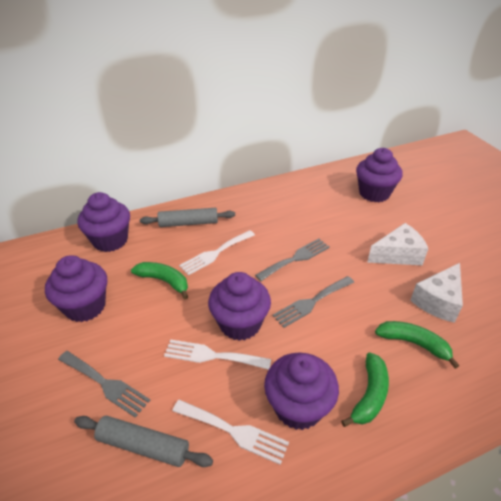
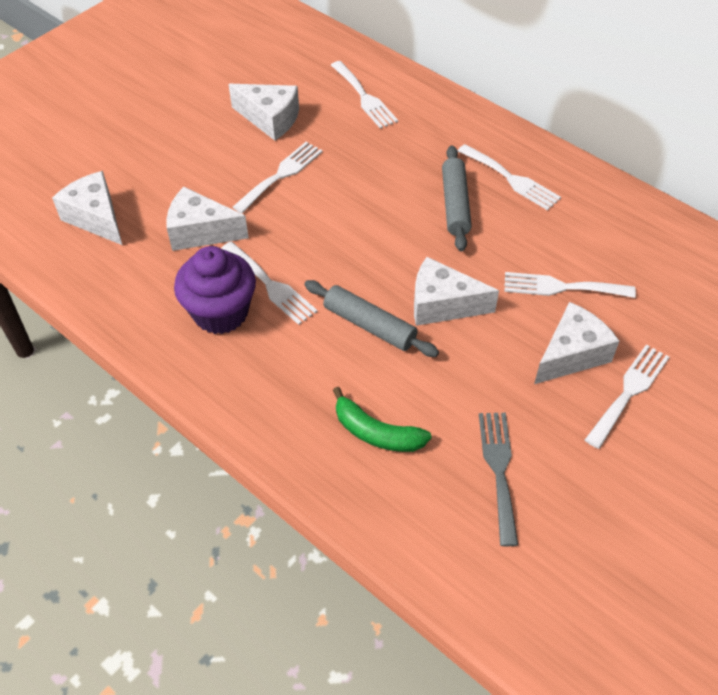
green banana: 3 -> 1
grey fork: 3 -> 1
purple cupcake: 5 -> 1
white cheese: 2 -> 5
white fork: 3 -> 6

